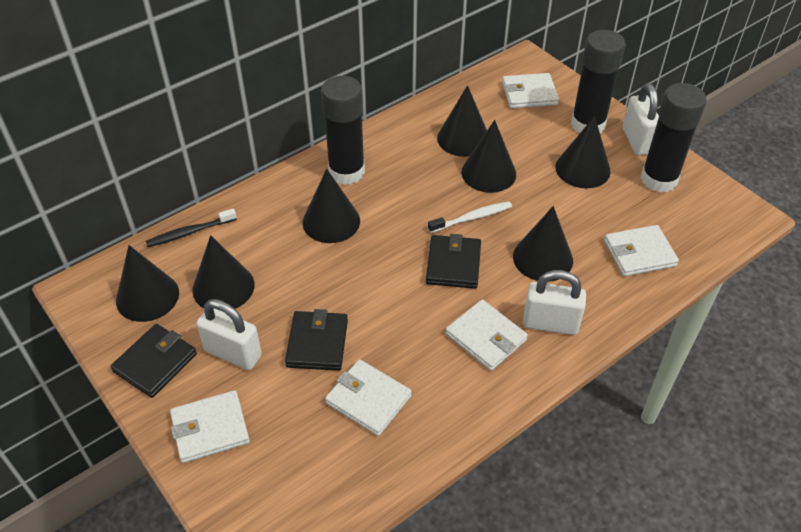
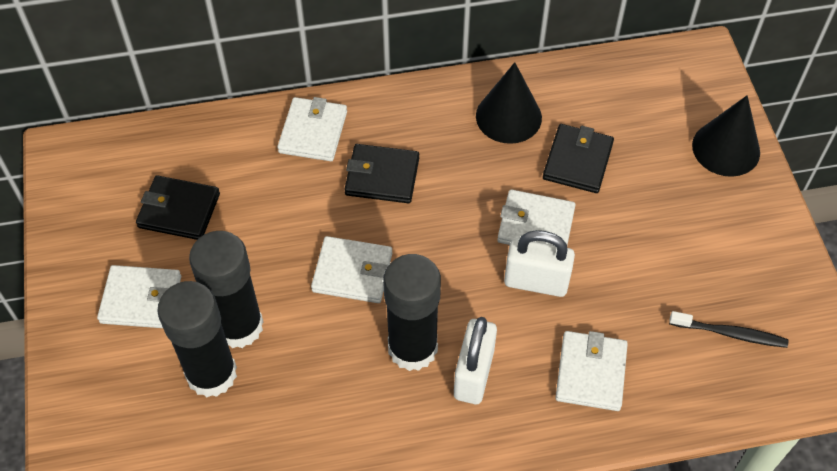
black cone: 7 -> 2
white padlock: 3 -> 2
white toothbrush: 1 -> 0

